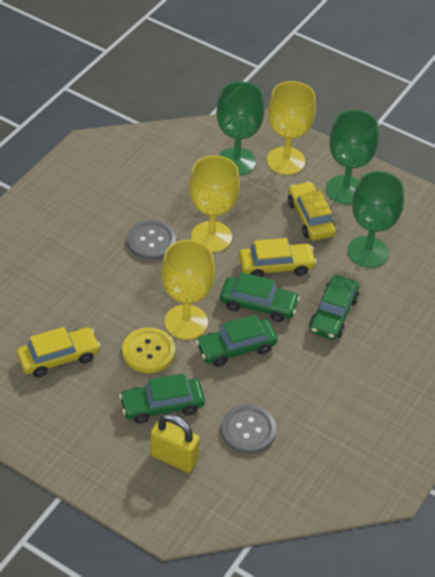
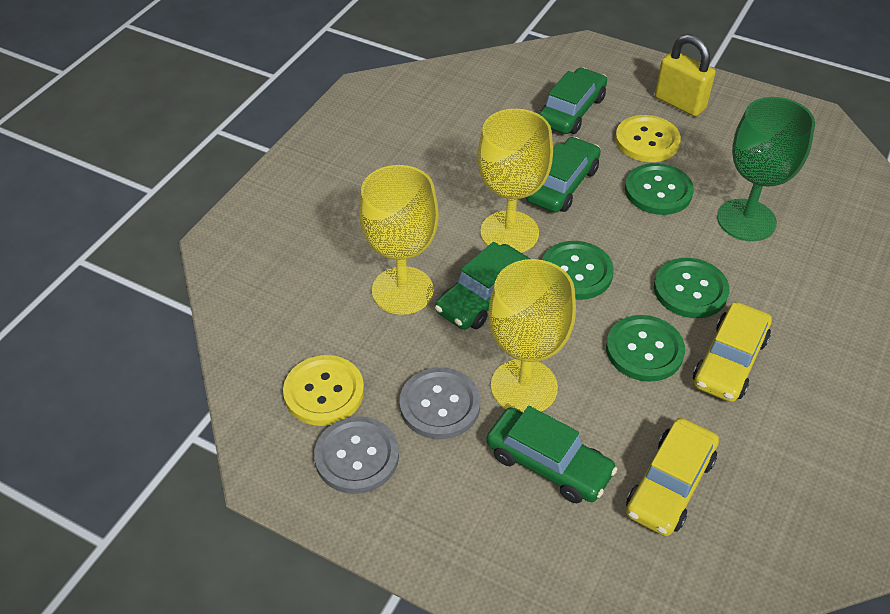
green button: 0 -> 4
green goblet: 3 -> 1
yellow button: 1 -> 2
yellow car: 3 -> 2

